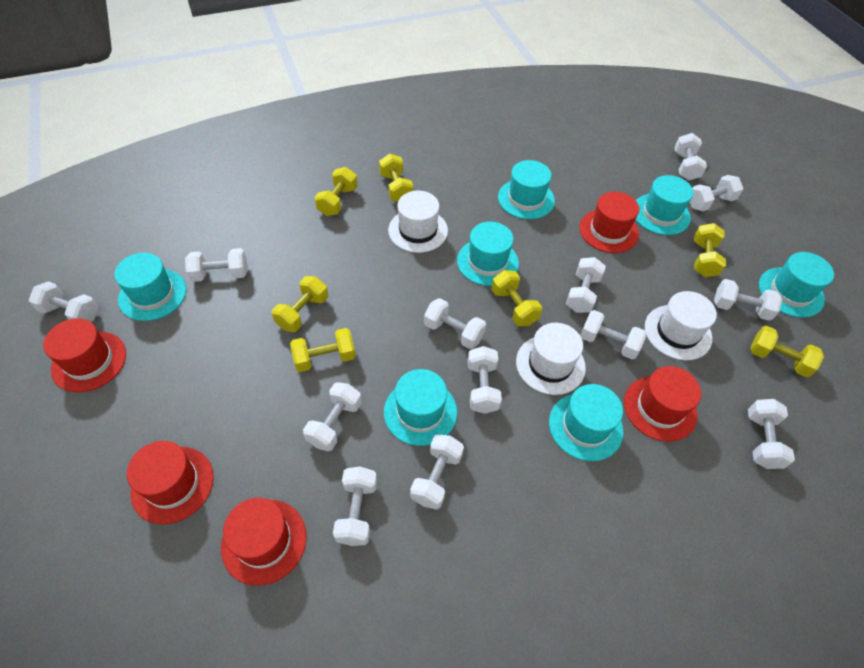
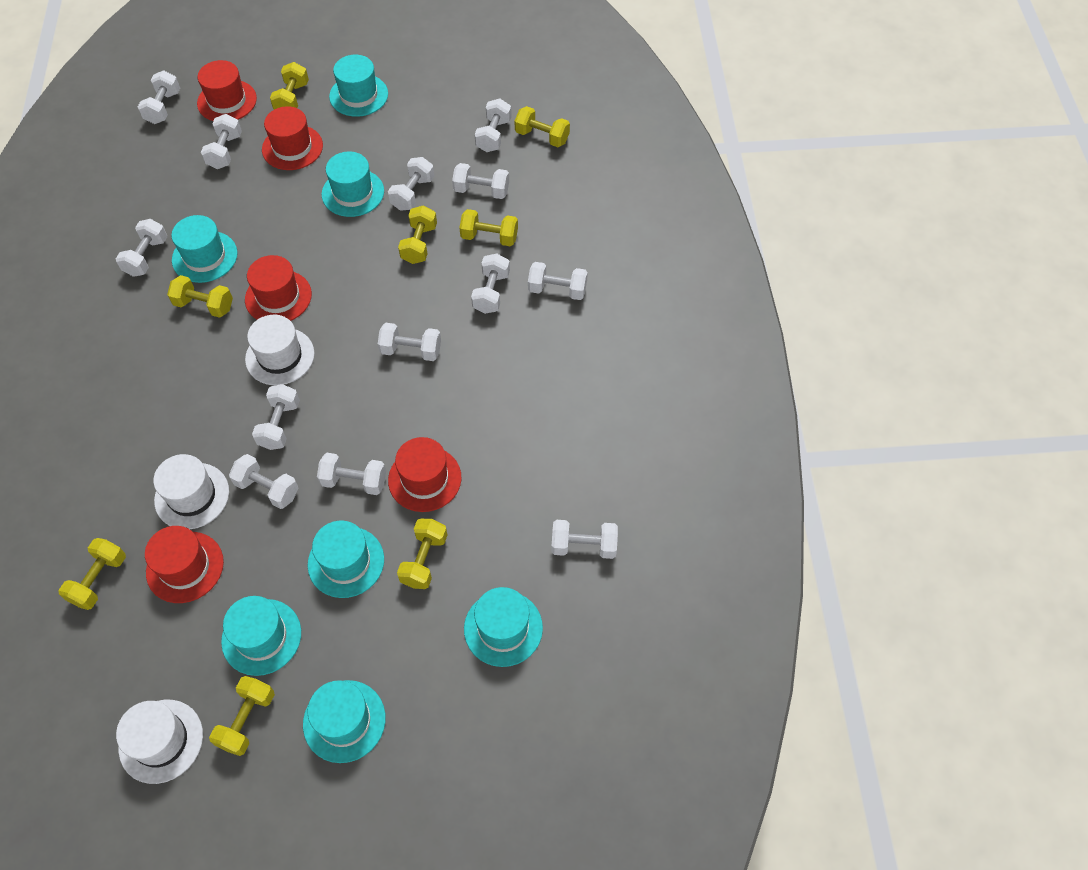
yellow dumbbell: 7 -> 8

